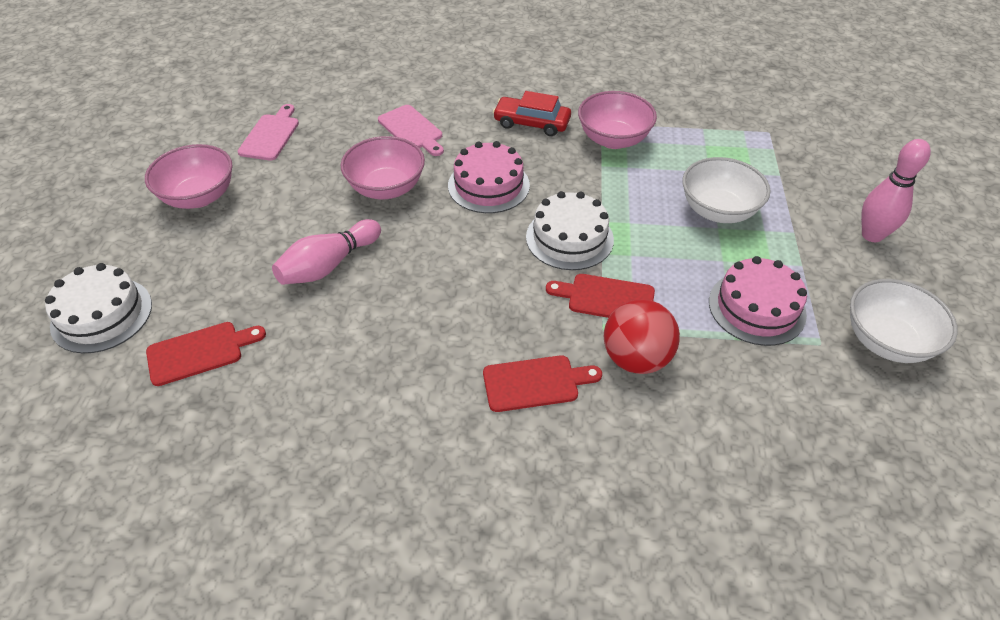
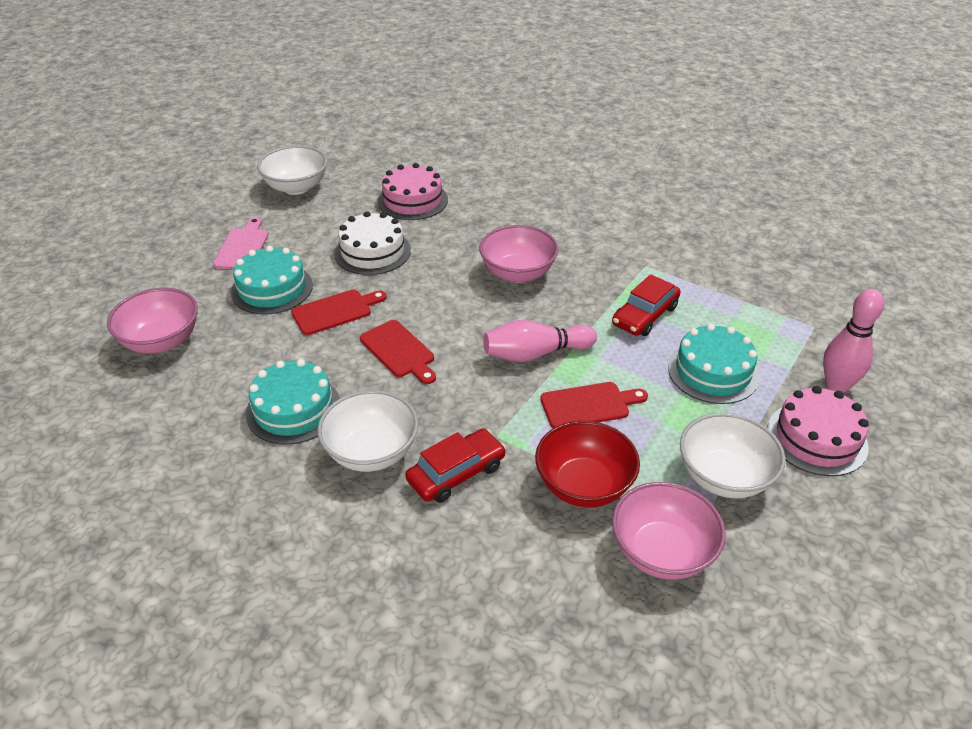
pink cutting board: 2 -> 1
red ball: 1 -> 0
red bowl: 0 -> 1
red car: 1 -> 2
turquoise cake: 0 -> 3
white bowl: 2 -> 3
white cake: 2 -> 1

